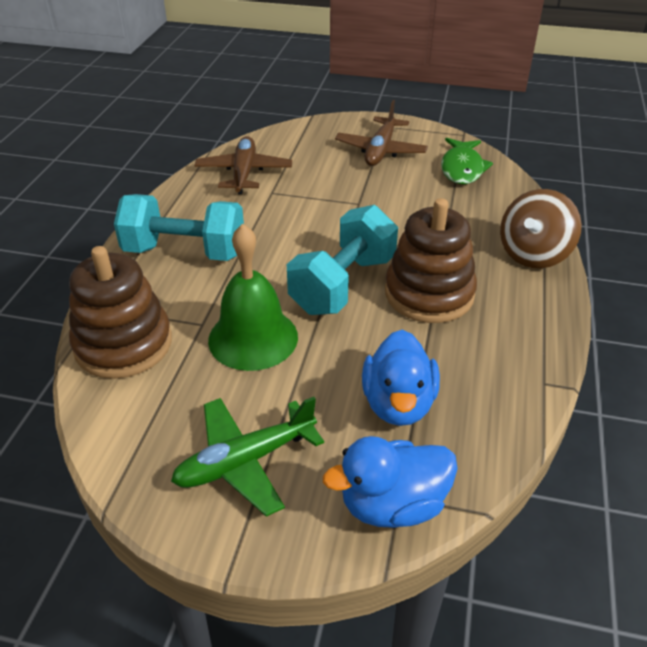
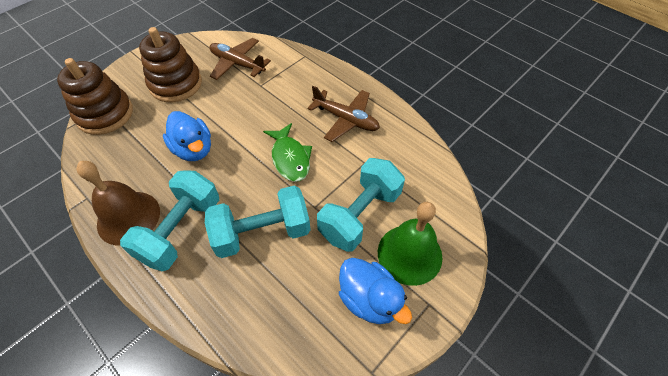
brown bell: 0 -> 1
brown spinning top: 1 -> 0
green plane: 1 -> 0
turquoise dumbbell: 2 -> 3

